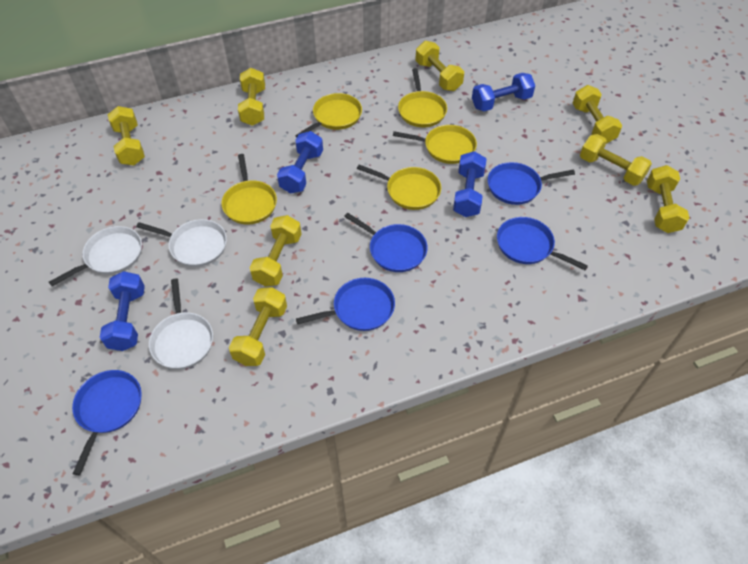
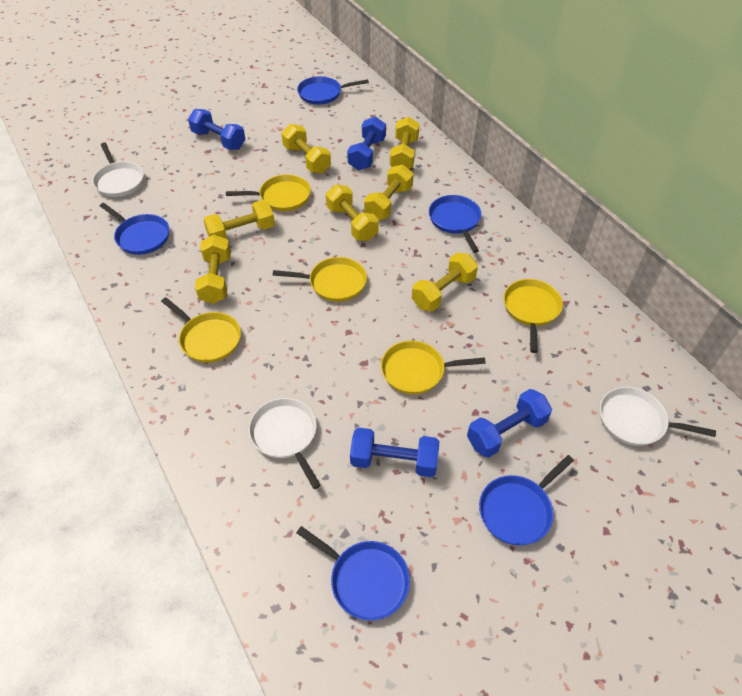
yellow dumbbell: 8 -> 7

